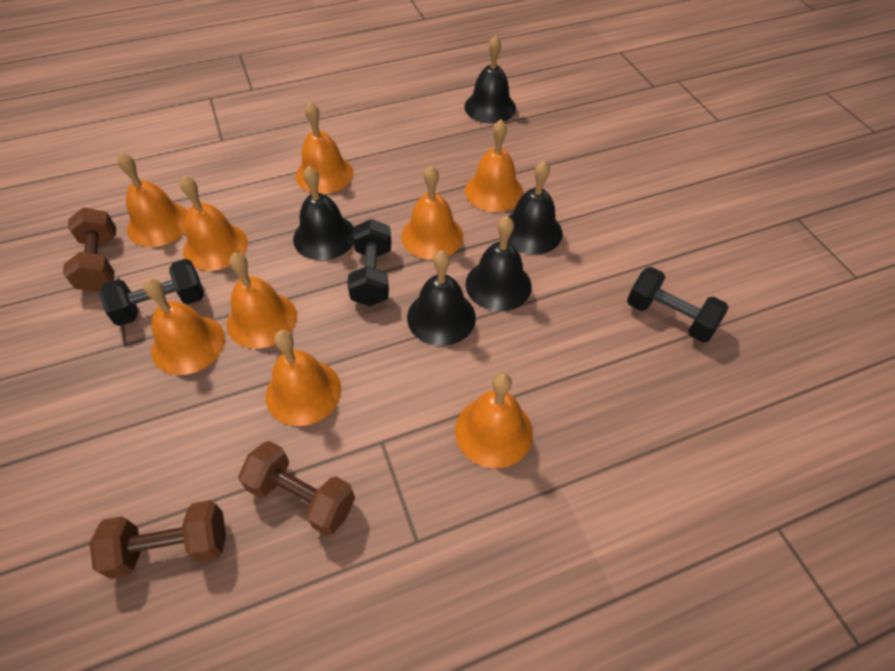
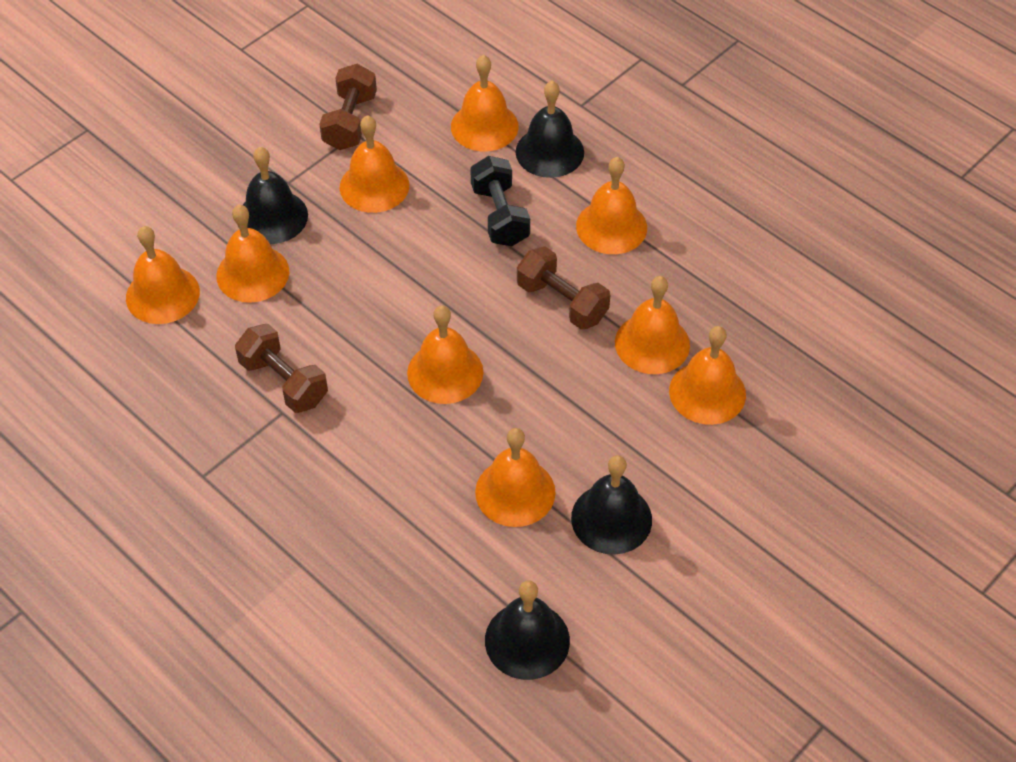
black bell: 5 -> 4
black dumbbell: 3 -> 1

